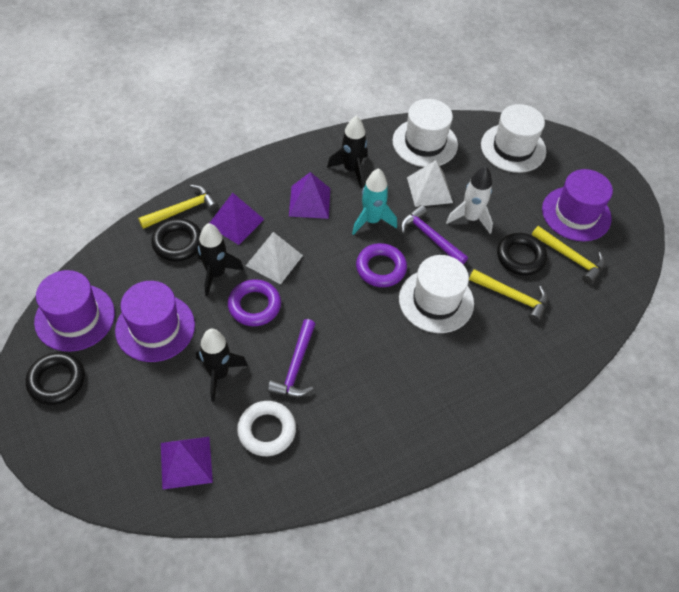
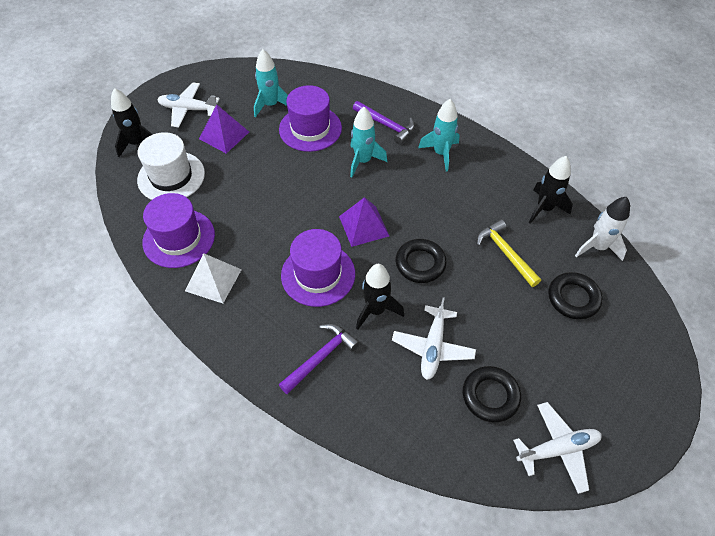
purple pyramid: 3 -> 2
purple ring: 2 -> 0
turquoise rocket: 1 -> 3
white hat: 3 -> 1
white plane: 0 -> 3
white pyramid: 2 -> 1
white ring: 1 -> 0
yellow hammer: 3 -> 1

